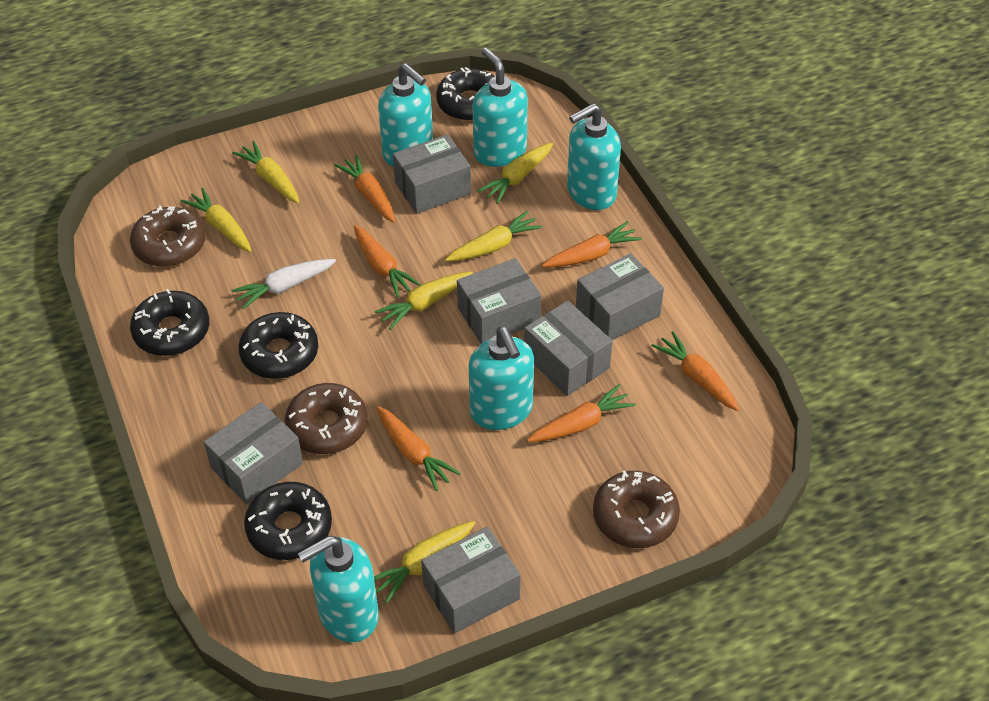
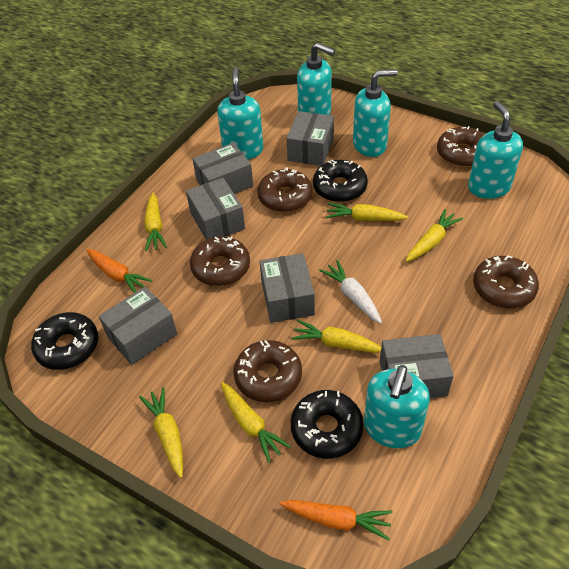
black donut: 4 -> 3
brown donut: 3 -> 5
orange carrot: 6 -> 2

